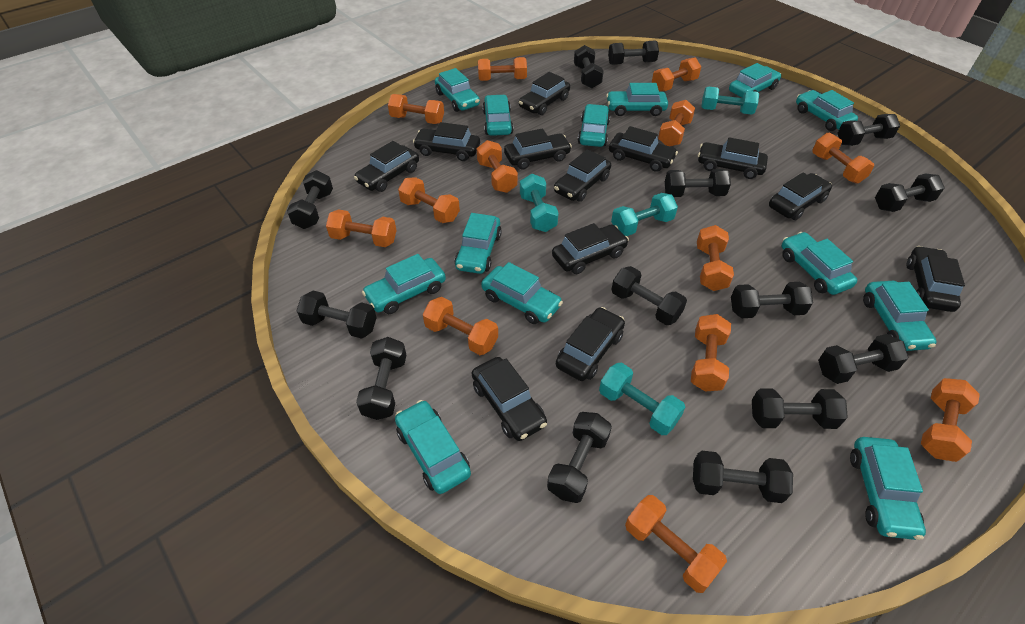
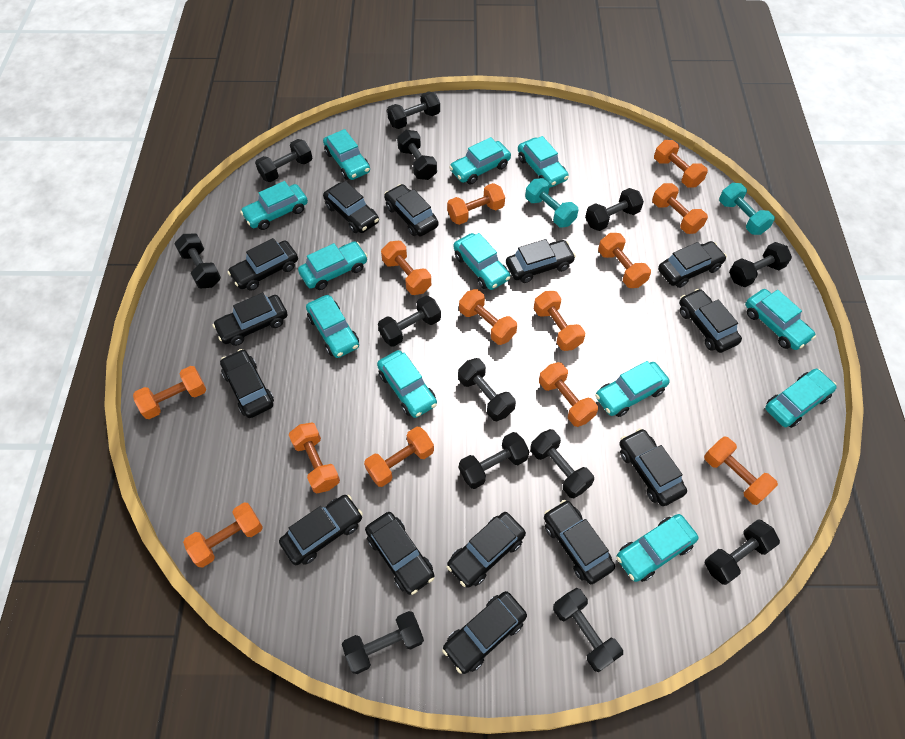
black car: 12 -> 14
black dumbbell: 14 -> 13
turquoise car: 13 -> 12
turquoise dumbbell: 4 -> 2

